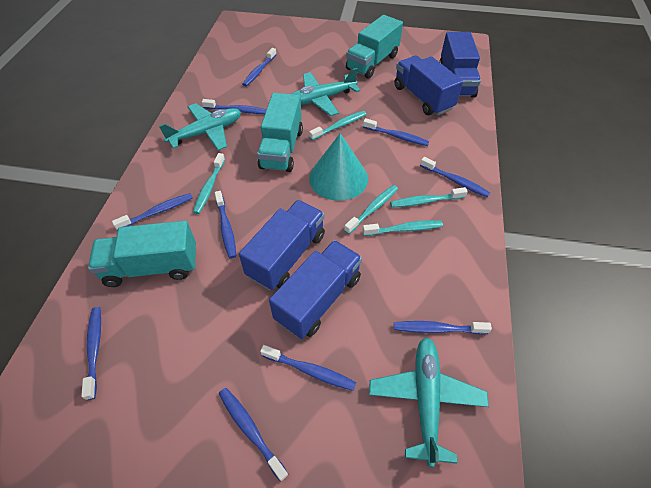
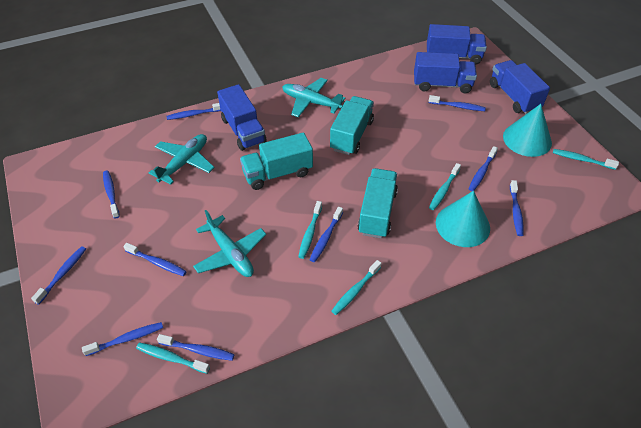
turquoise cone: 1 -> 2

